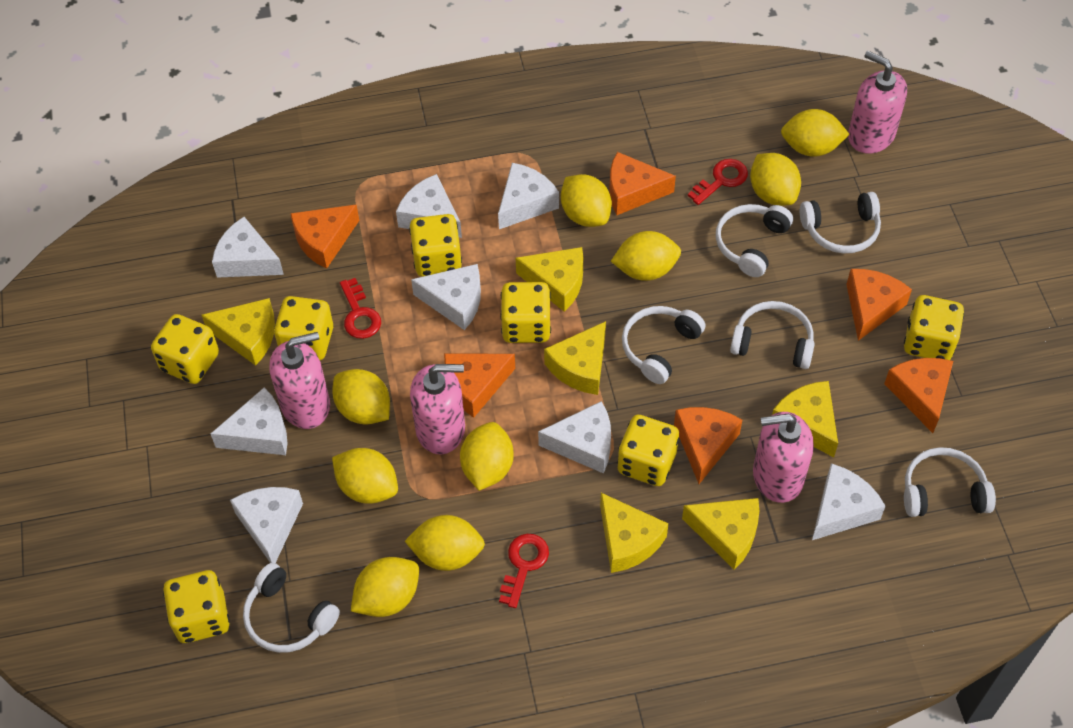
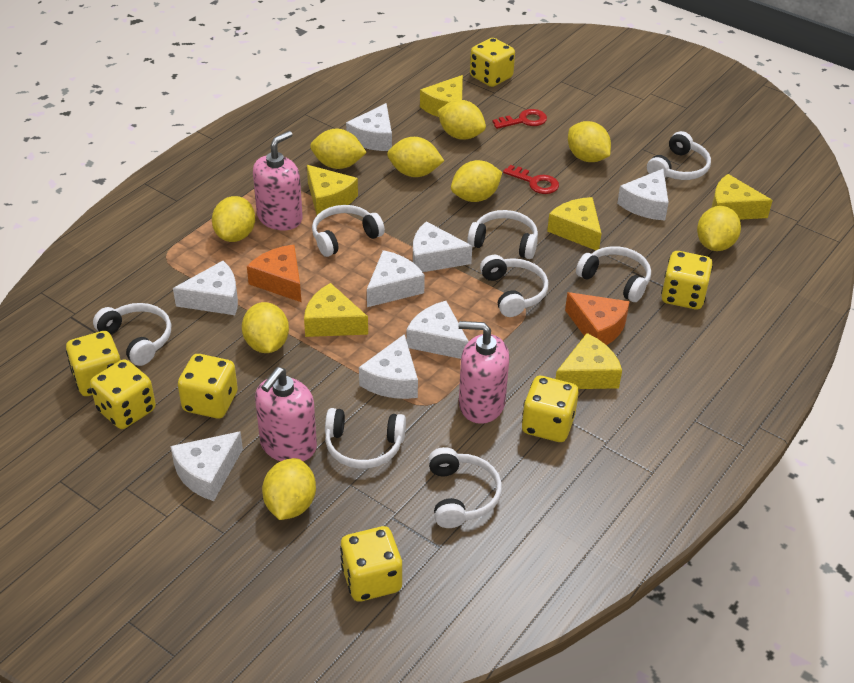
orange cheese: 6 -> 2
pink soap dispenser: 4 -> 3
red key: 3 -> 2
white headphones: 6 -> 8

